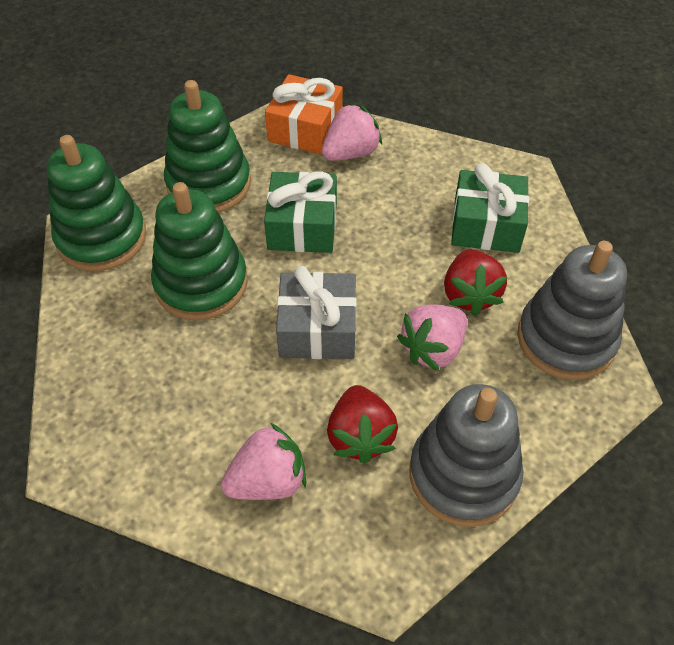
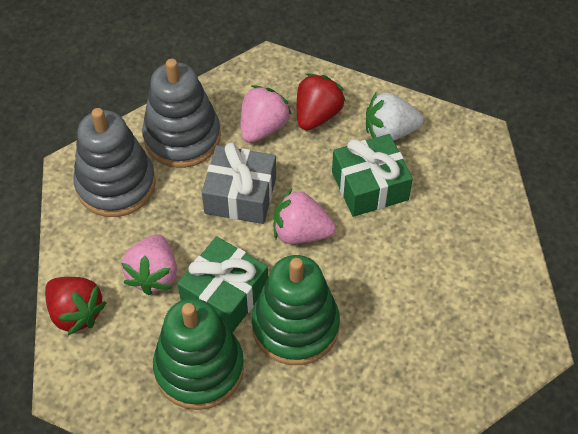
green stacking toy: 3 -> 2
orange gift: 1 -> 0
white strawberry: 0 -> 1

